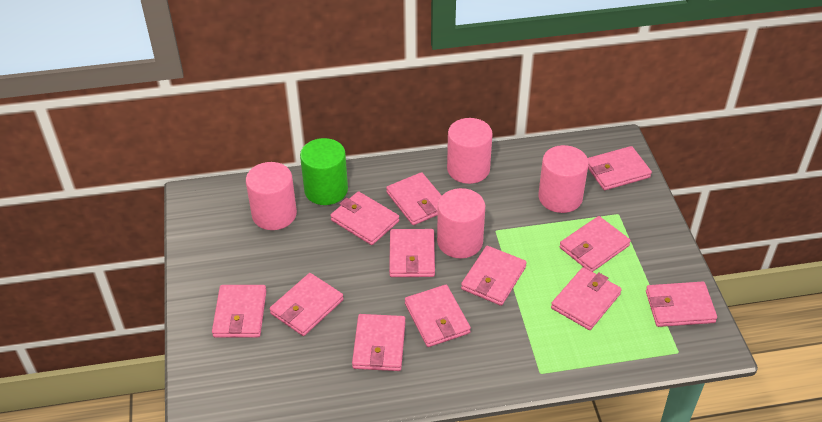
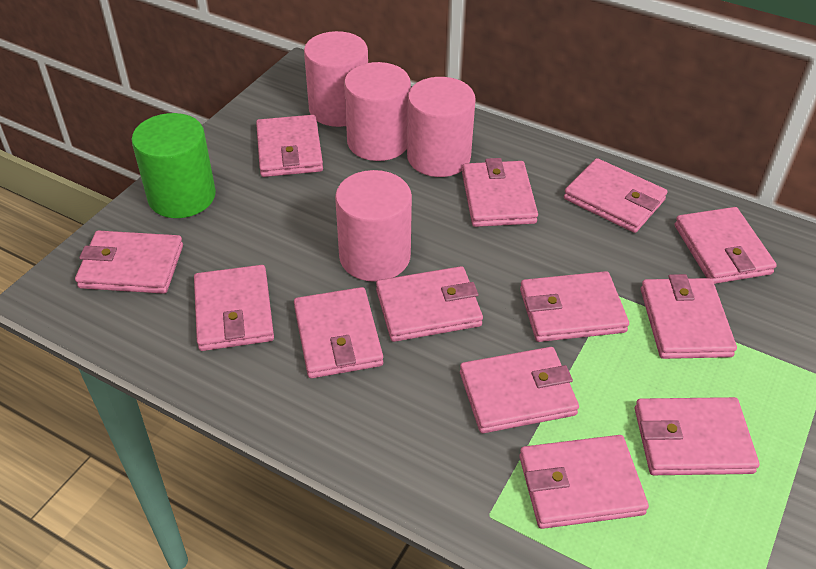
pink wallet: 12 -> 13

